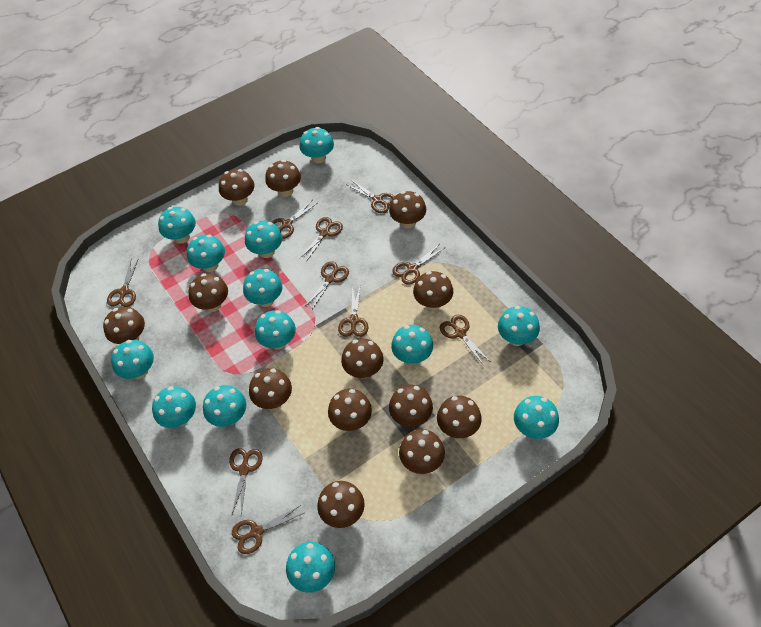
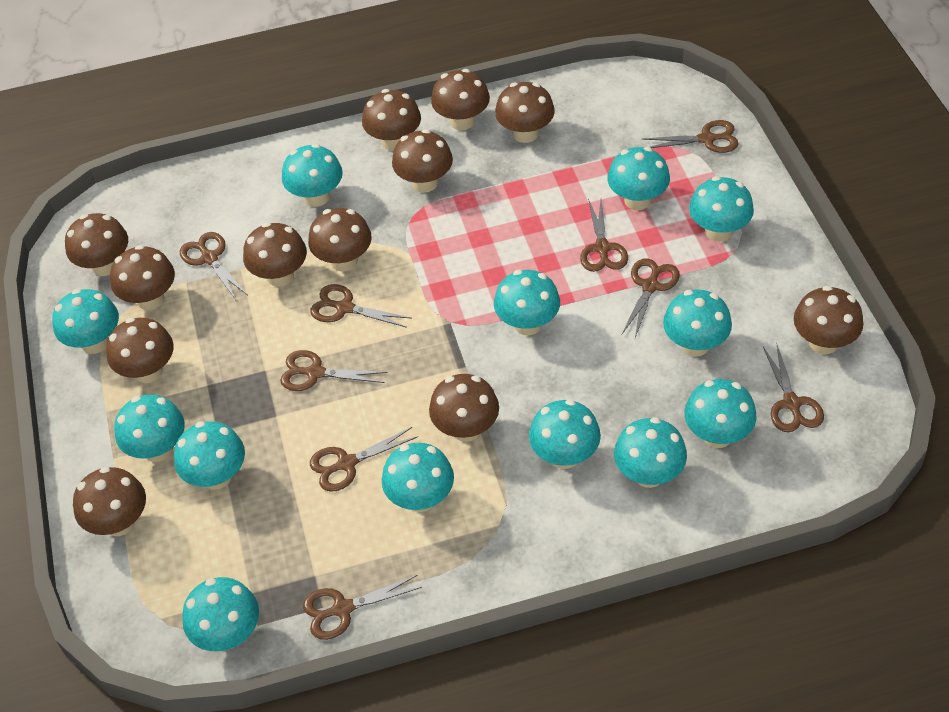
brown mushroom: 13 -> 12
brown scissors: 10 -> 9

